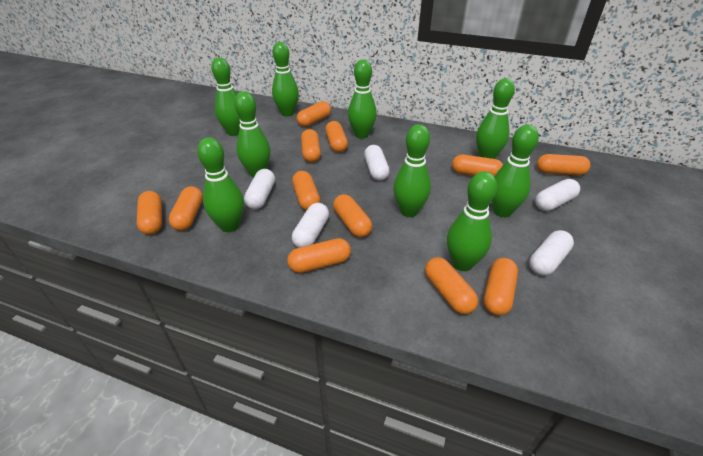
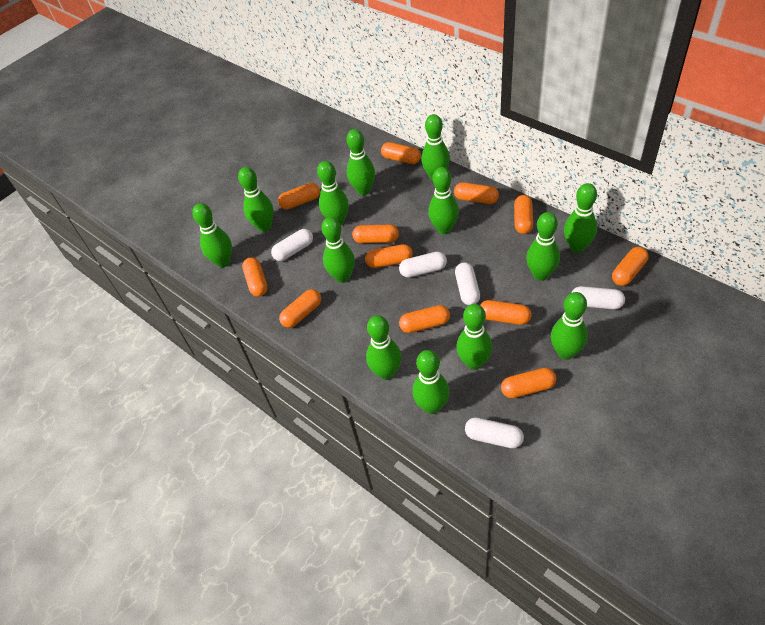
green bowling pin: 9 -> 13

